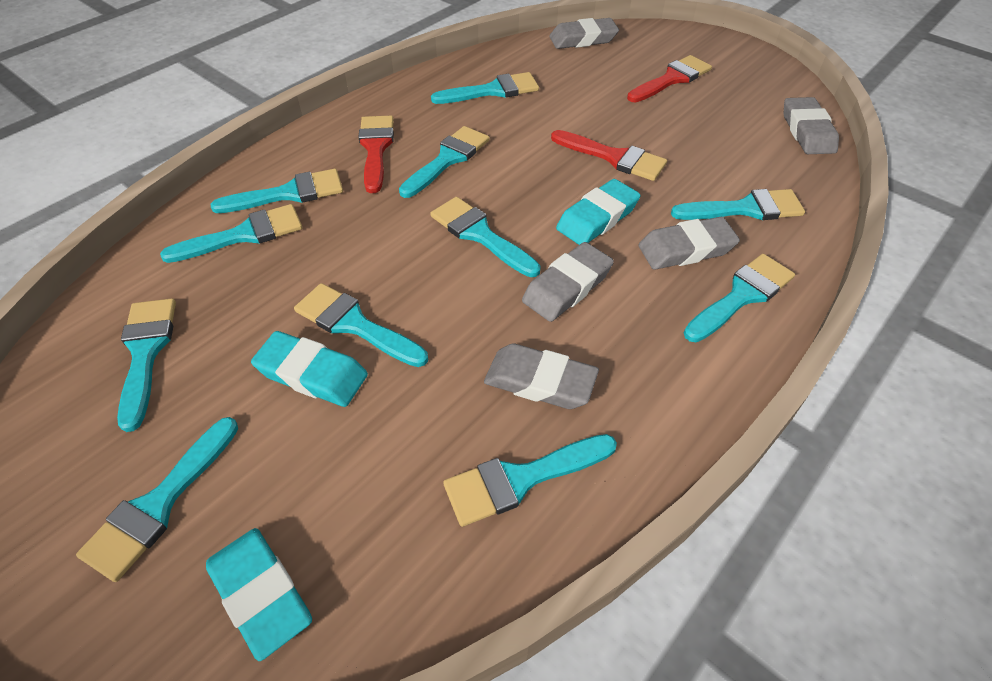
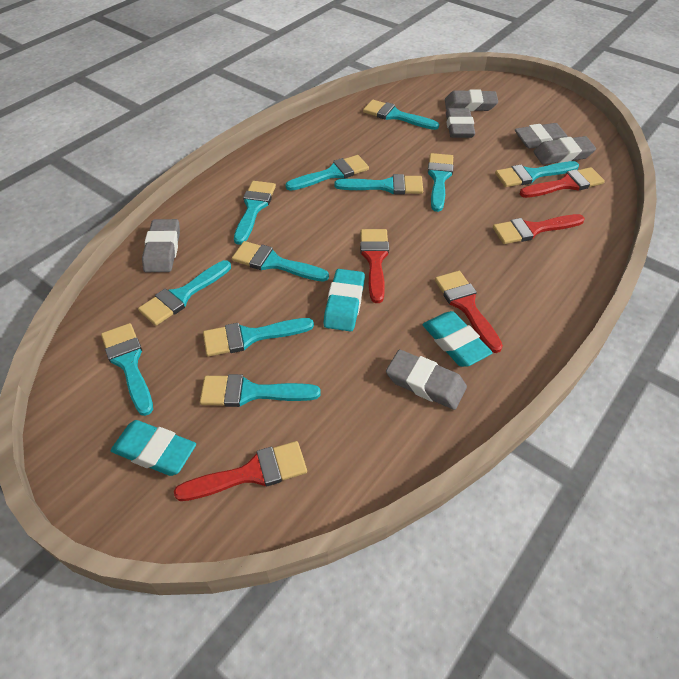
grey eraser: 5 -> 6
red brush: 3 -> 5

